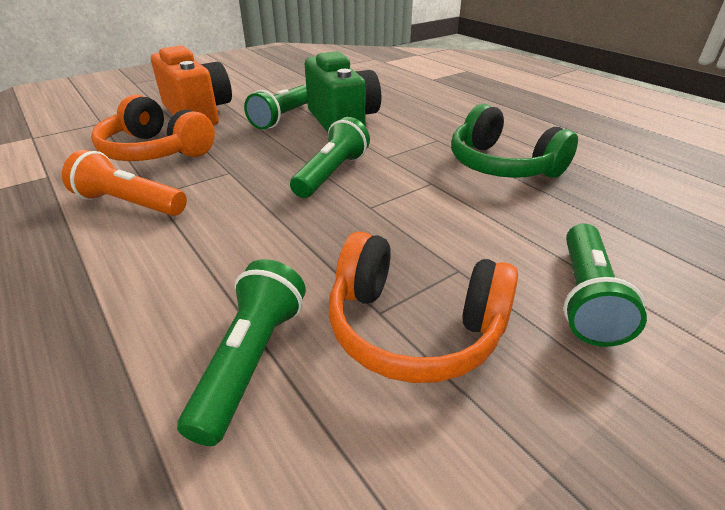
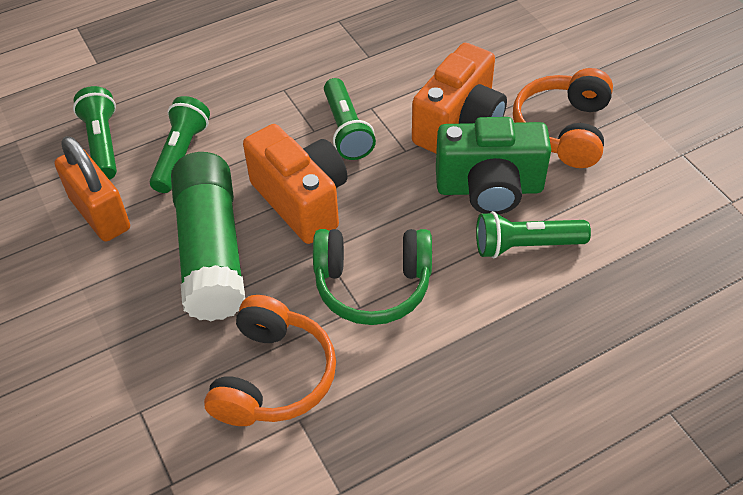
green glue stick: 0 -> 1
orange camera: 1 -> 2
orange flashlight: 1 -> 0
orange padlock: 0 -> 1

